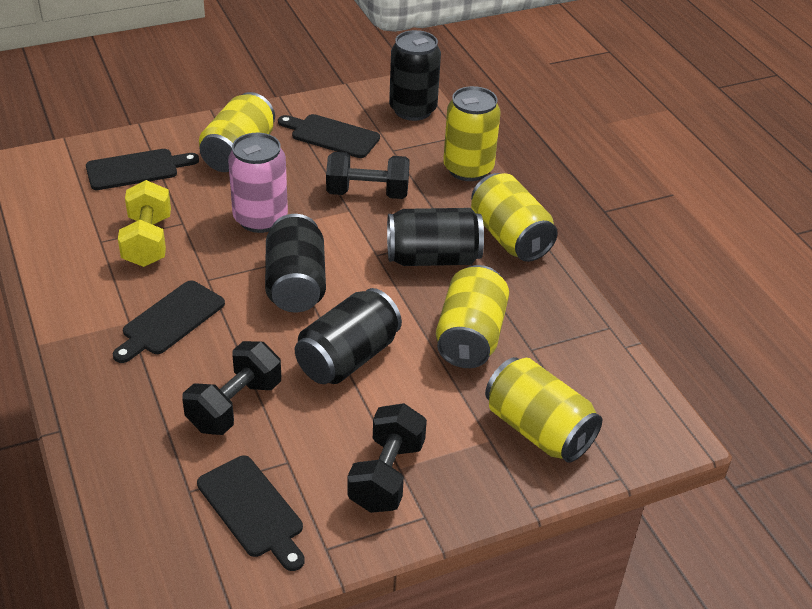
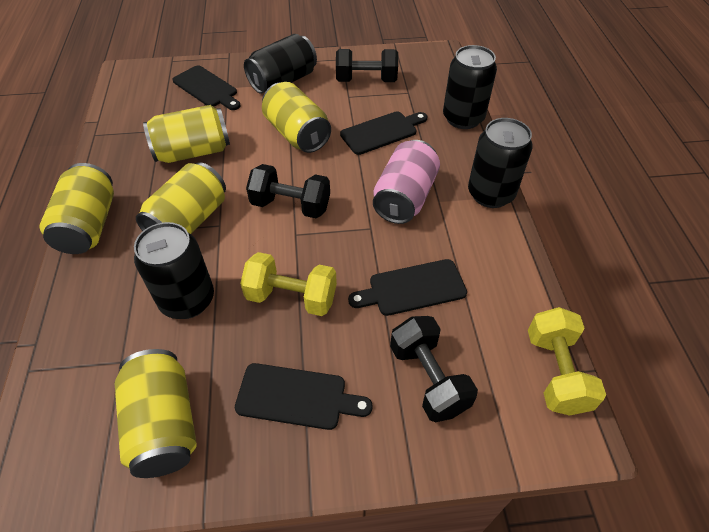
yellow dumbbell: 1 -> 2

